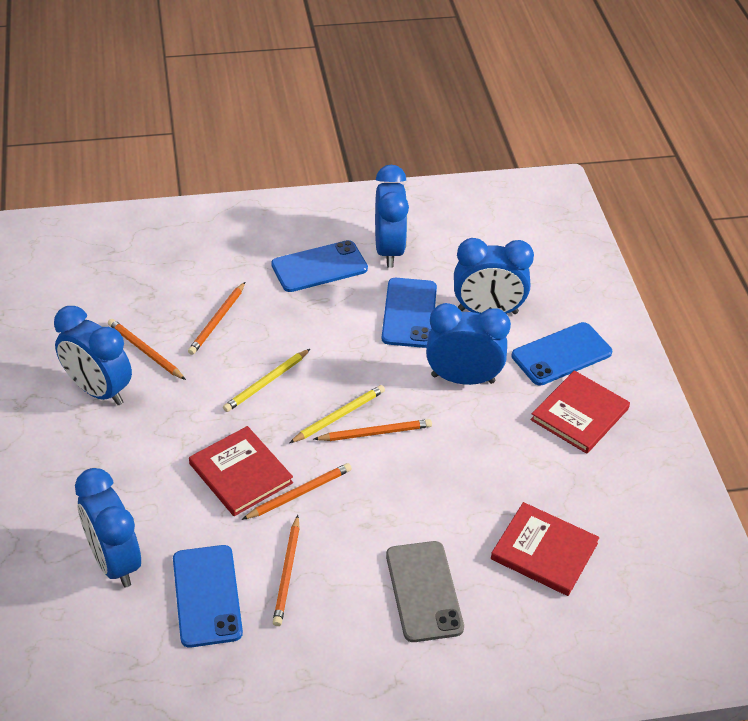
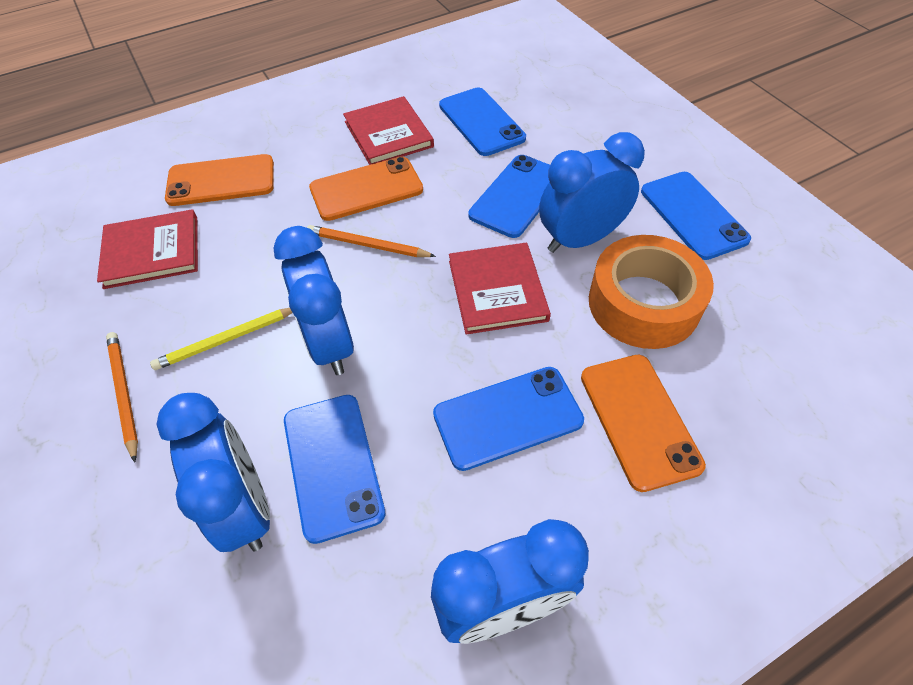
blue clock: 5 -> 4
blue phone: 4 -> 5
grey phone: 1 -> 0
orange pencil: 5 -> 2
orange phone: 0 -> 3
orange tape: 0 -> 1
yellow pencil: 2 -> 1

